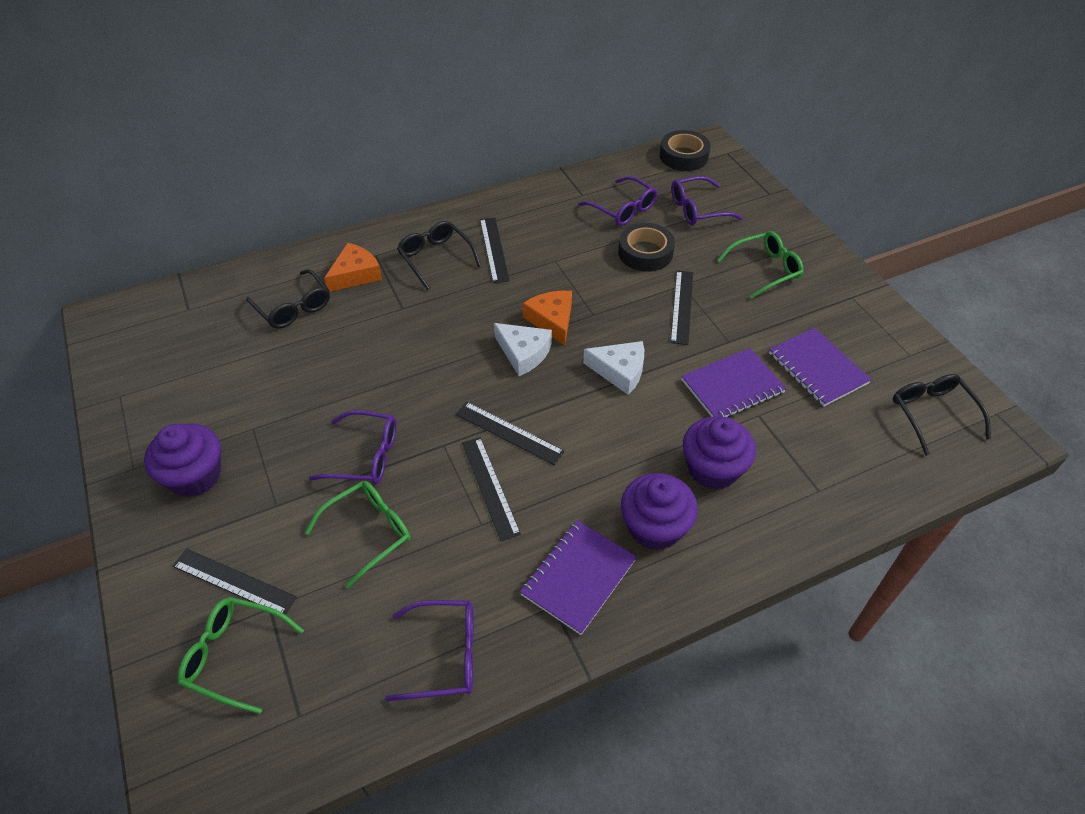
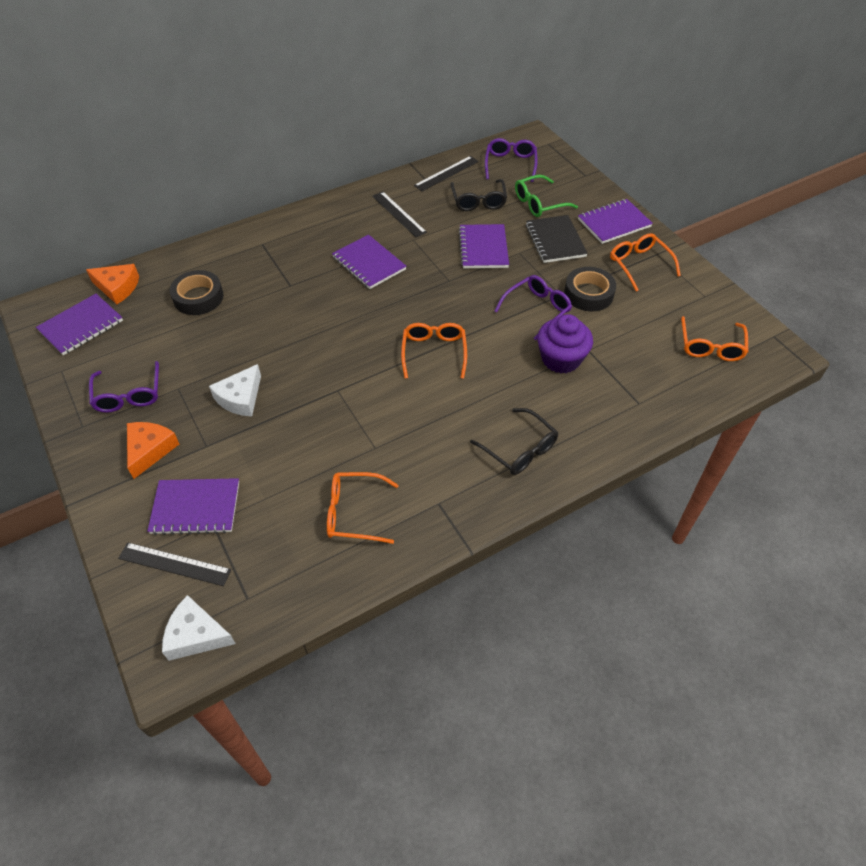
black glasses: 3 -> 2
black notebook: 0 -> 1
black ruler: 5 -> 3
green glasses: 3 -> 1
orange glasses: 0 -> 4
purple cupcake: 3 -> 1
purple glasses: 4 -> 3
purple notebook: 3 -> 5

